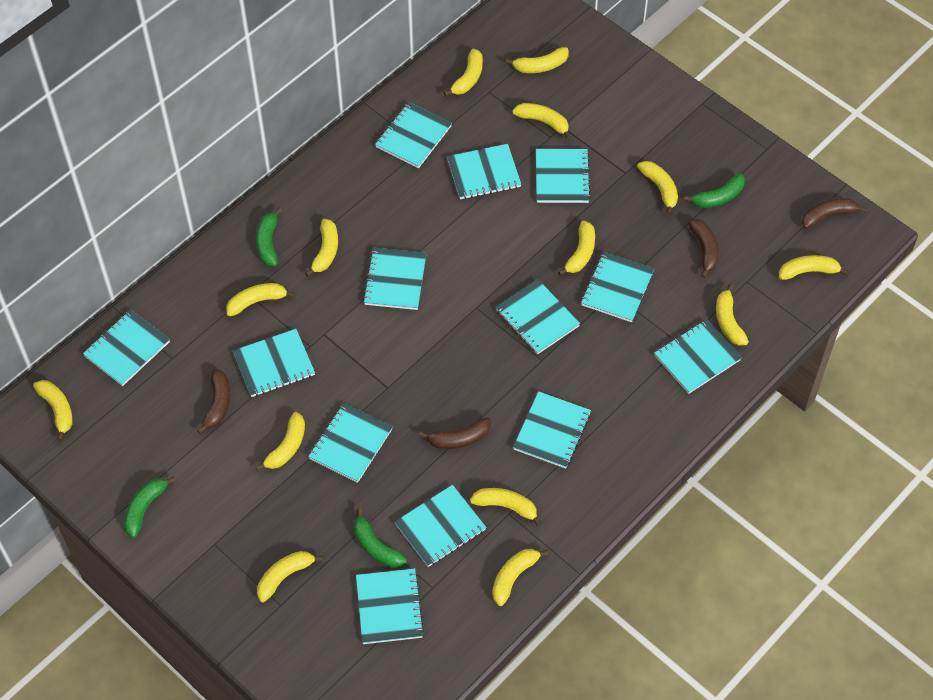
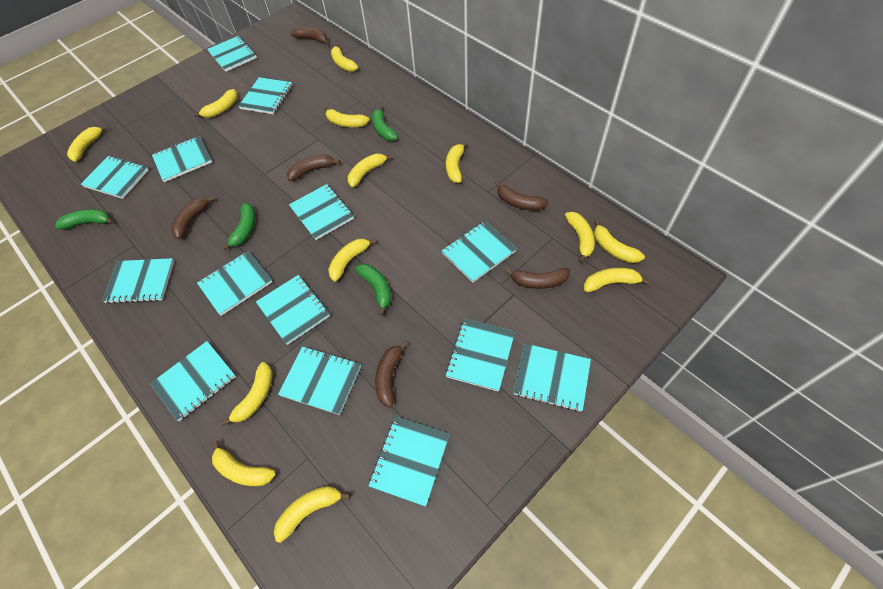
brown banana: 4 -> 6
turquoise notebook: 13 -> 14
yellow banana: 14 -> 13

